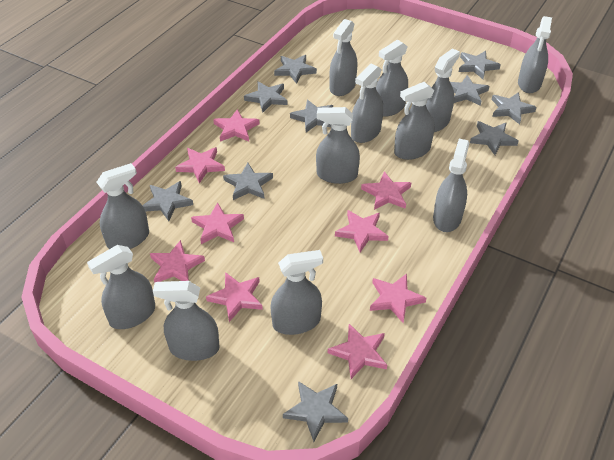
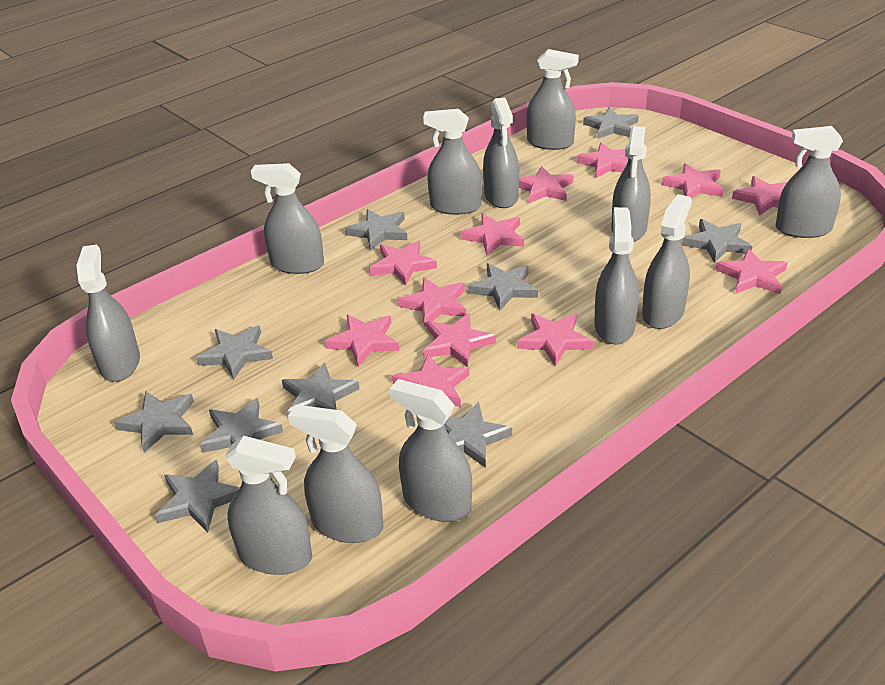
pink star: 9 -> 12

